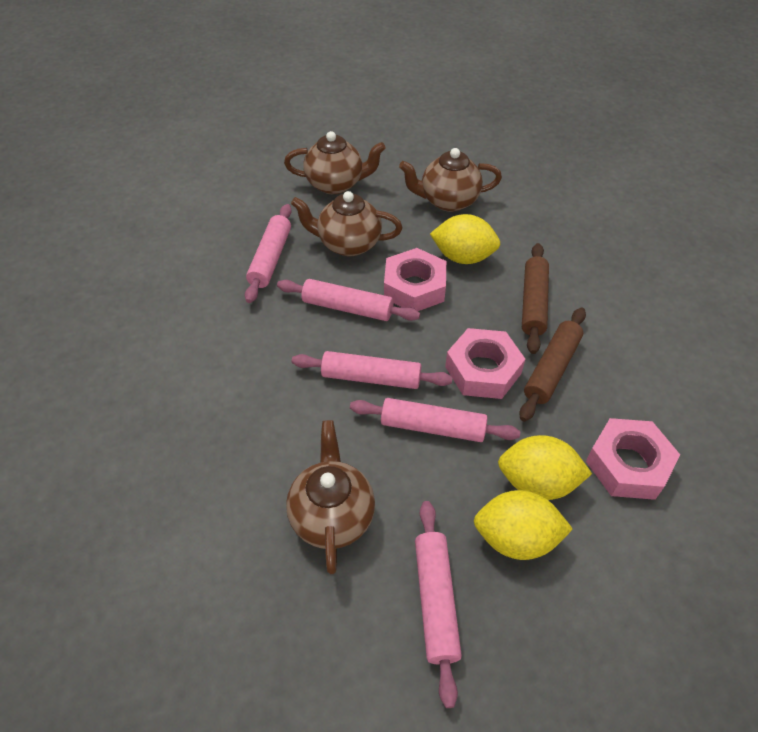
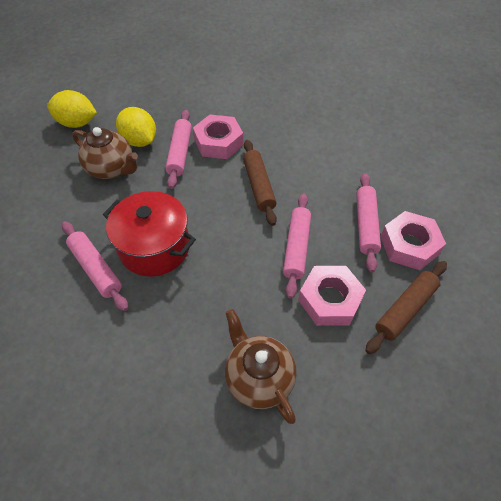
brown teapot: 4 -> 2
pink rolling pin: 5 -> 4
red pot: 0 -> 1
yellow lemon: 3 -> 2

